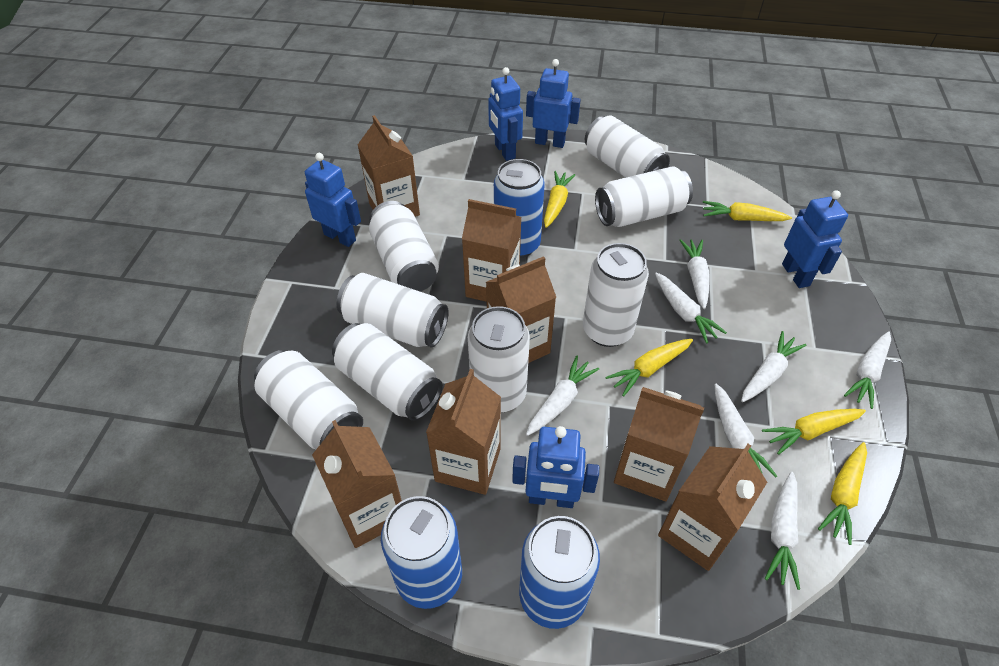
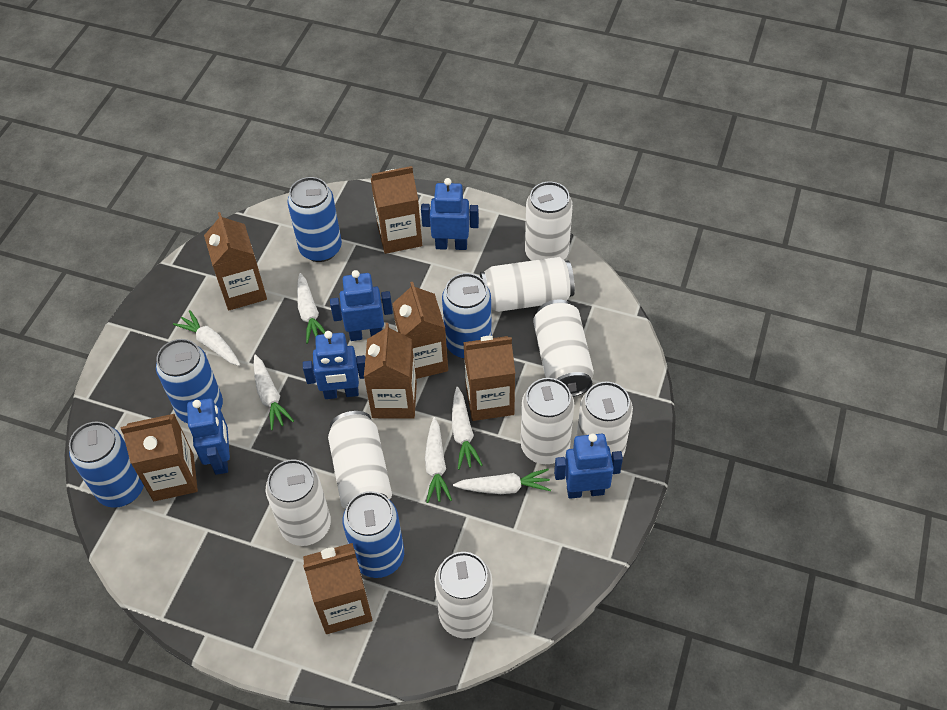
blue can: 3 -> 5
white carrot: 7 -> 6
yellow carrot: 5 -> 0

